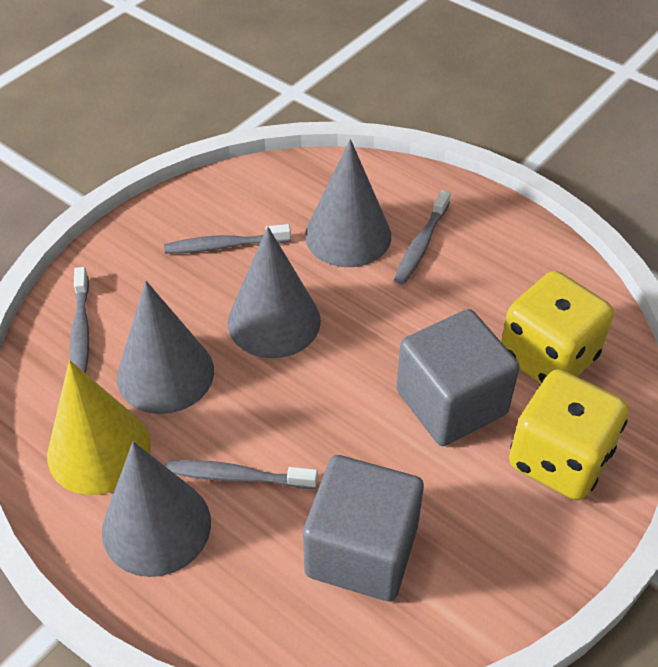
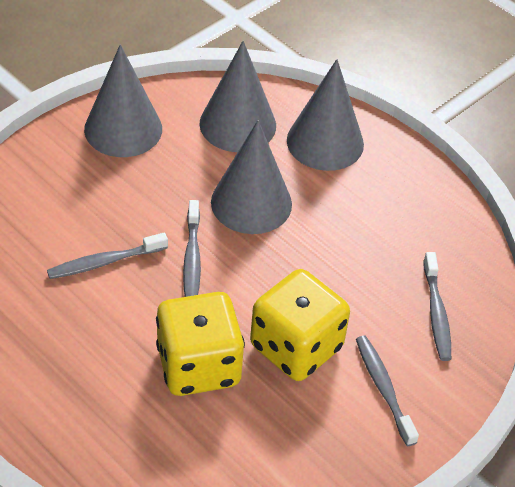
grey cube: 2 -> 0
yellow cone: 1 -> 0

